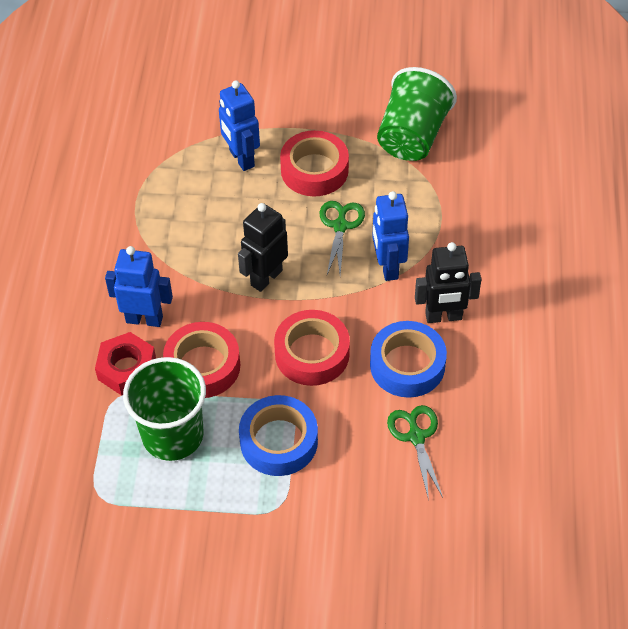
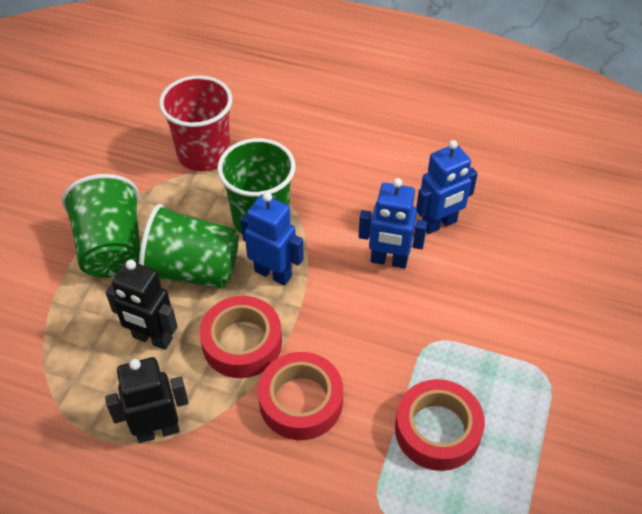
blue tape: 2 -> 0
green cup: 2 -> 3
green scissors: 2 -> 0
red cup: 0 -> 1
red nut: 1 -> 0

